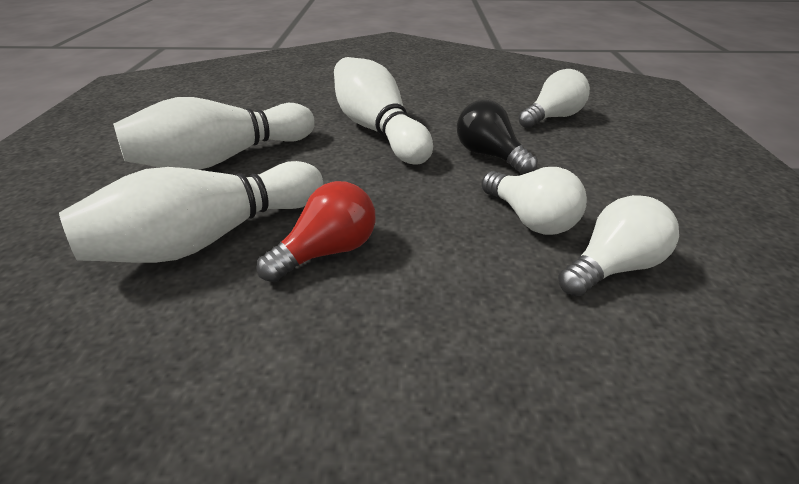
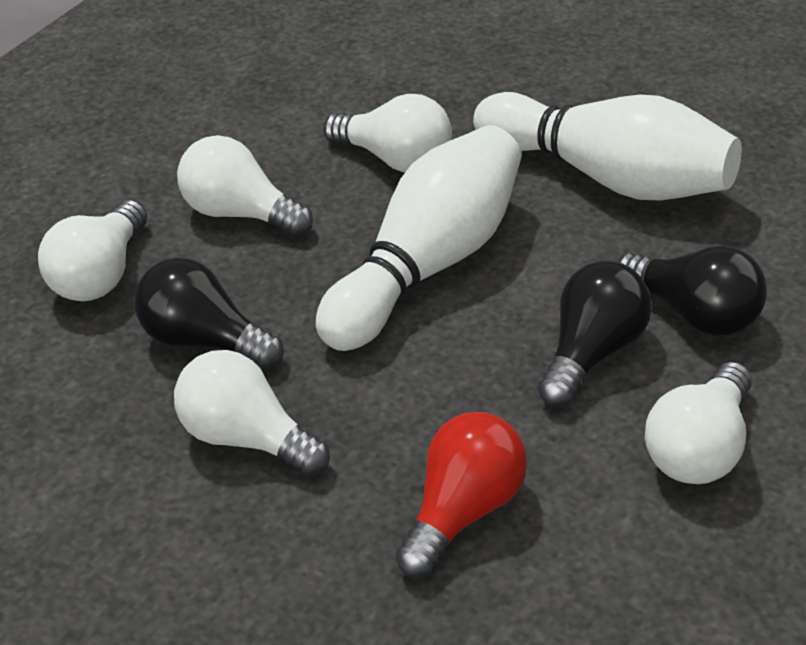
black light bulb: 1 -> 3
white bowling pin: 3 -> 2
white light bulb: 3 -> 5

